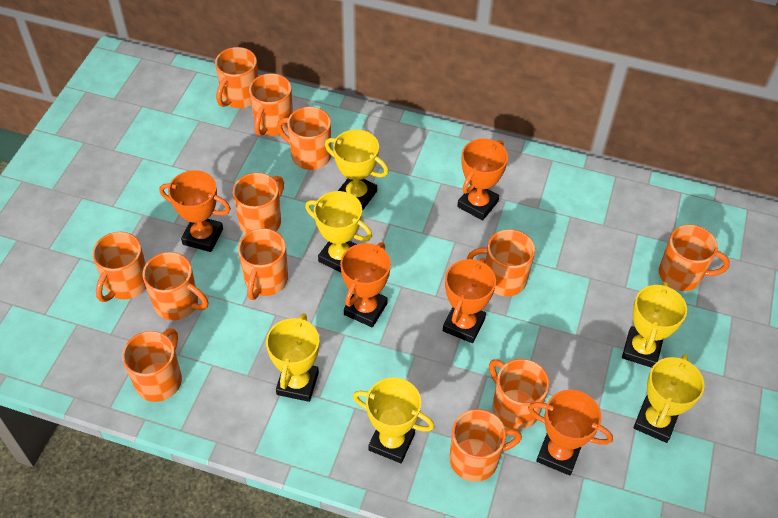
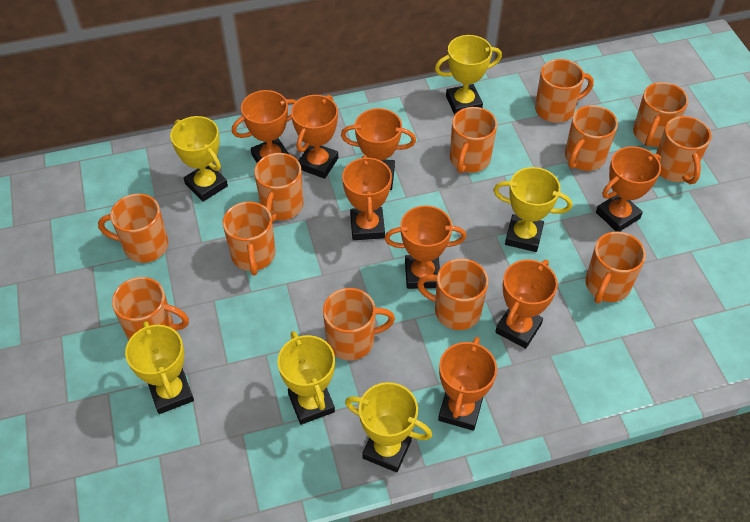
orange trophy: 5 -> 8

